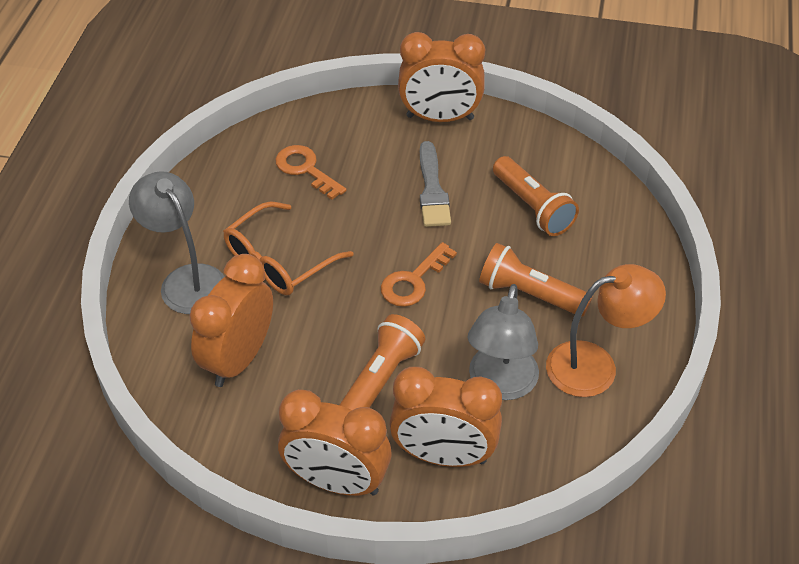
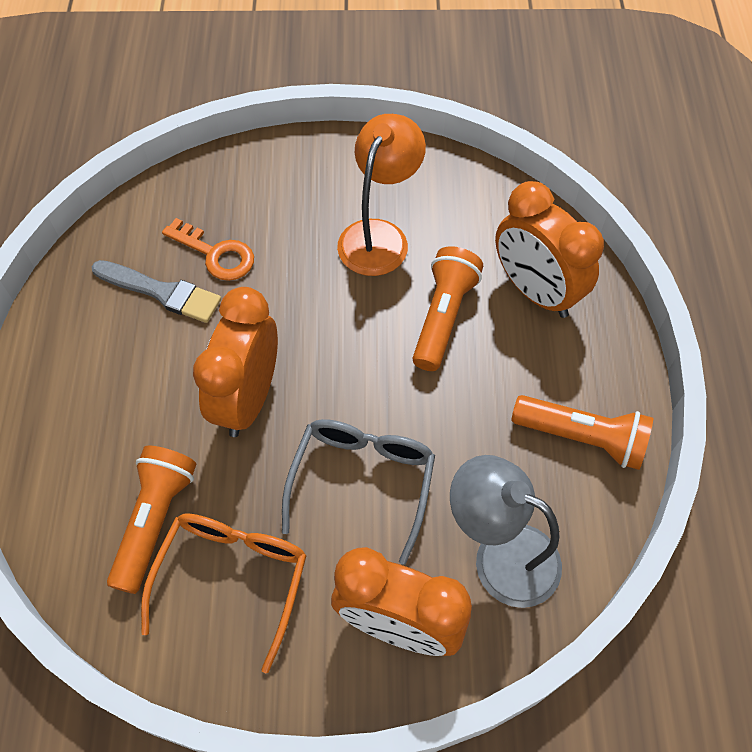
grey glasses: 0 -> 1
grey lamp: 2 -> 1
orange clock: 4 -> 3
orange key: 2 -> 1

